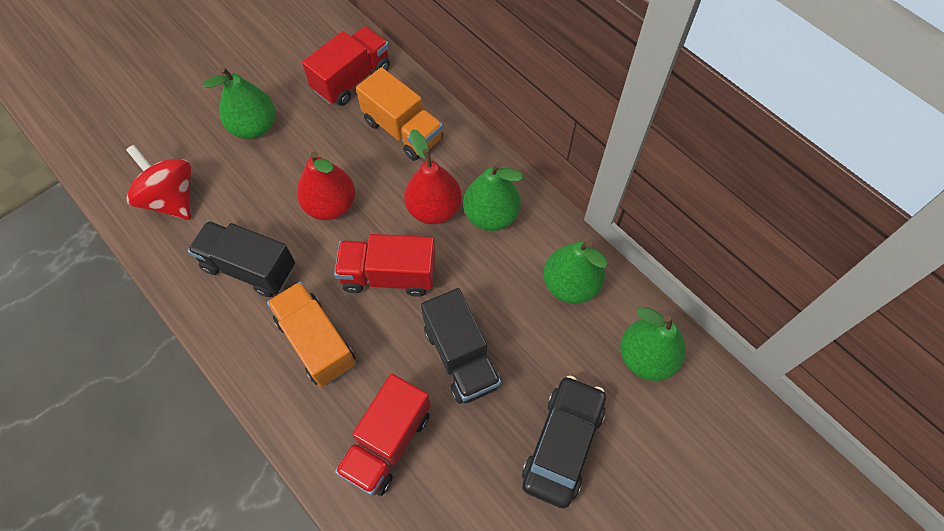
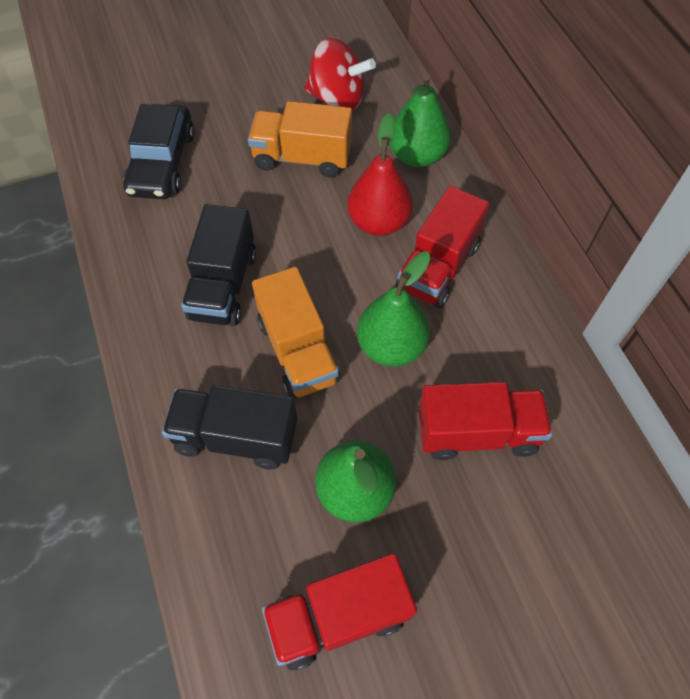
green pear: 4 -> 3
red pear: 2 -> 1

